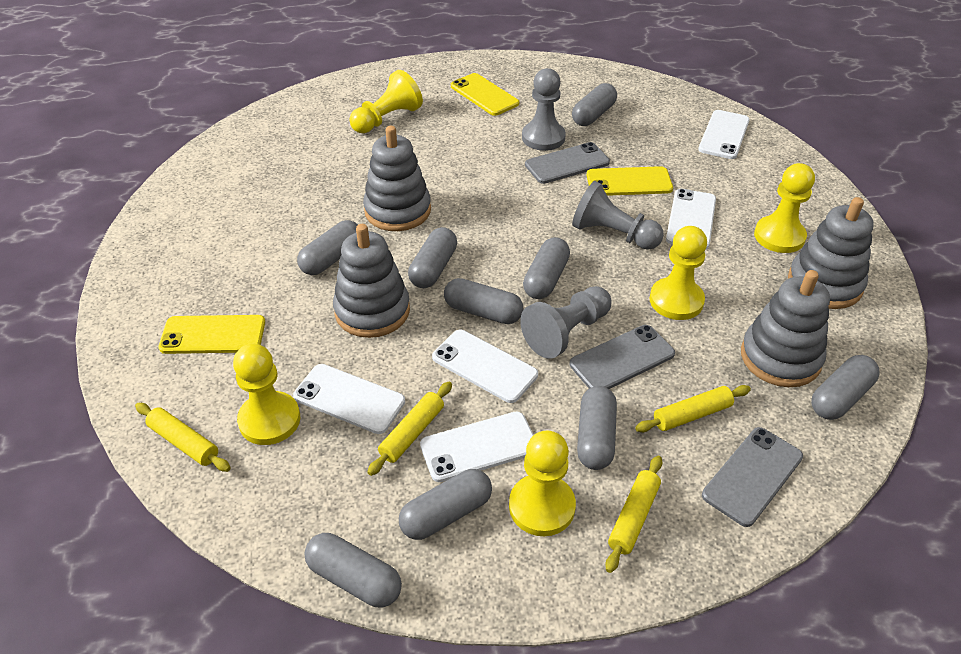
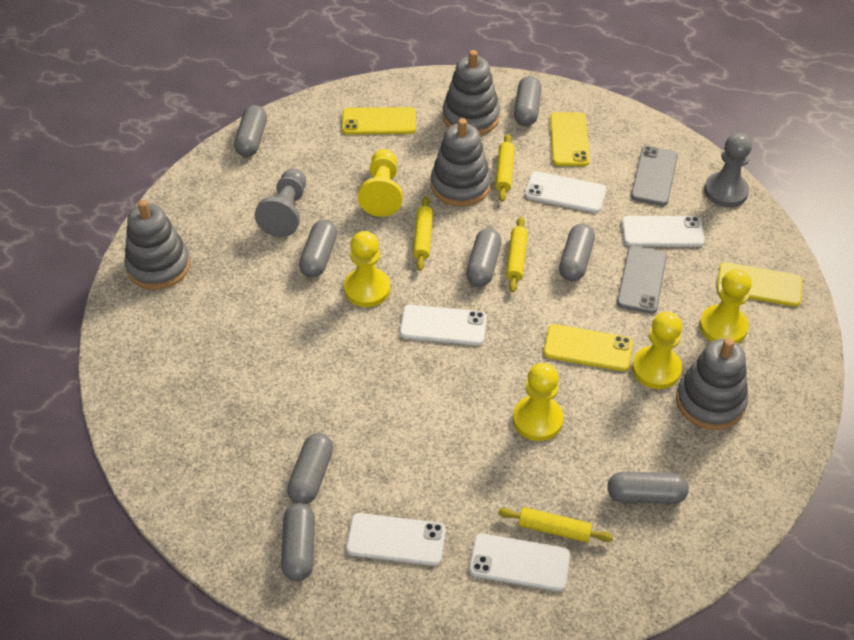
grey capsule: 9 -> 8
grey pawn: 3 -> 2
grey phone: 3 -> 2
yellow phone: 3 -> 4

